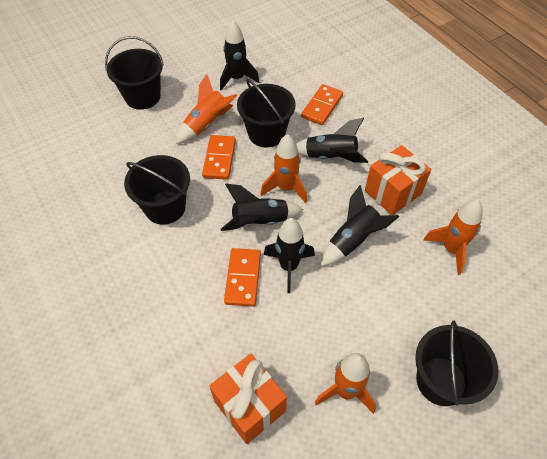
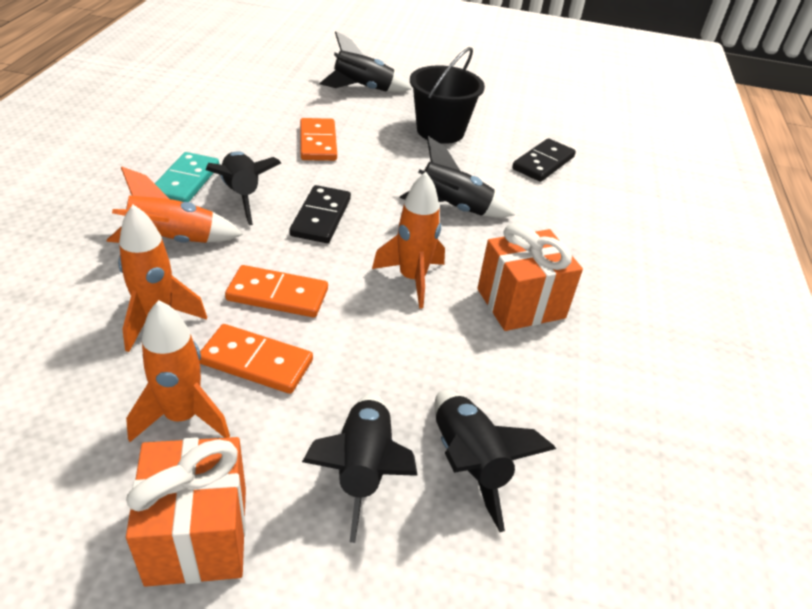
black bucket: 4 -> 1
black domino: 0 -> 2
turquoise domino: 0 -> 1

